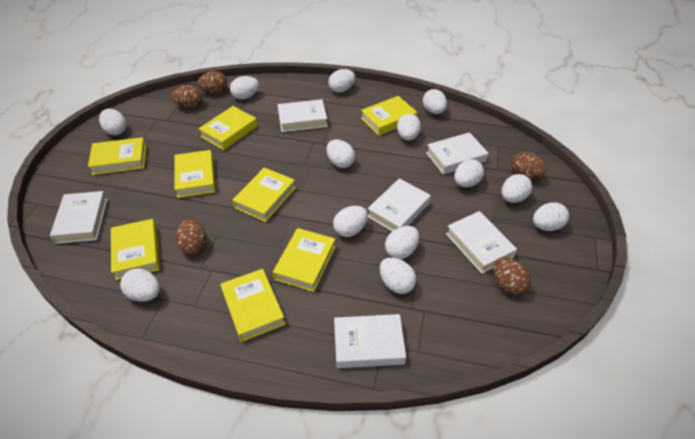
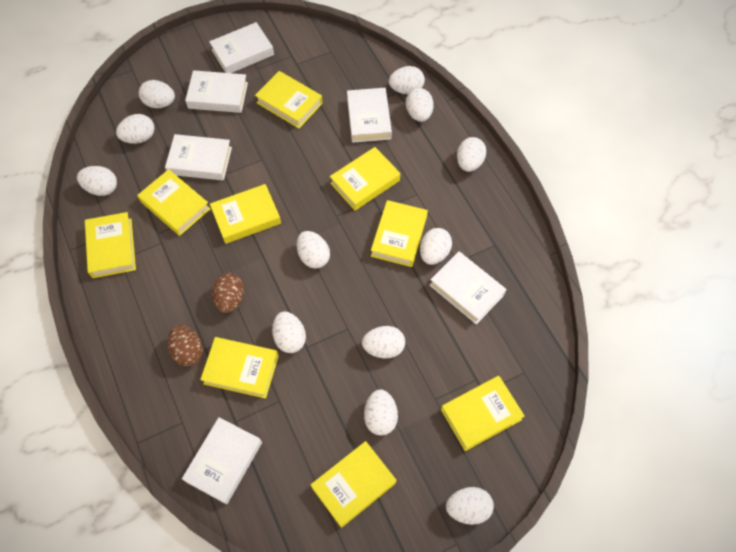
brown egg: 5 -> 2
white egg: 13 -> 12
yellow book: 8 -> 9

